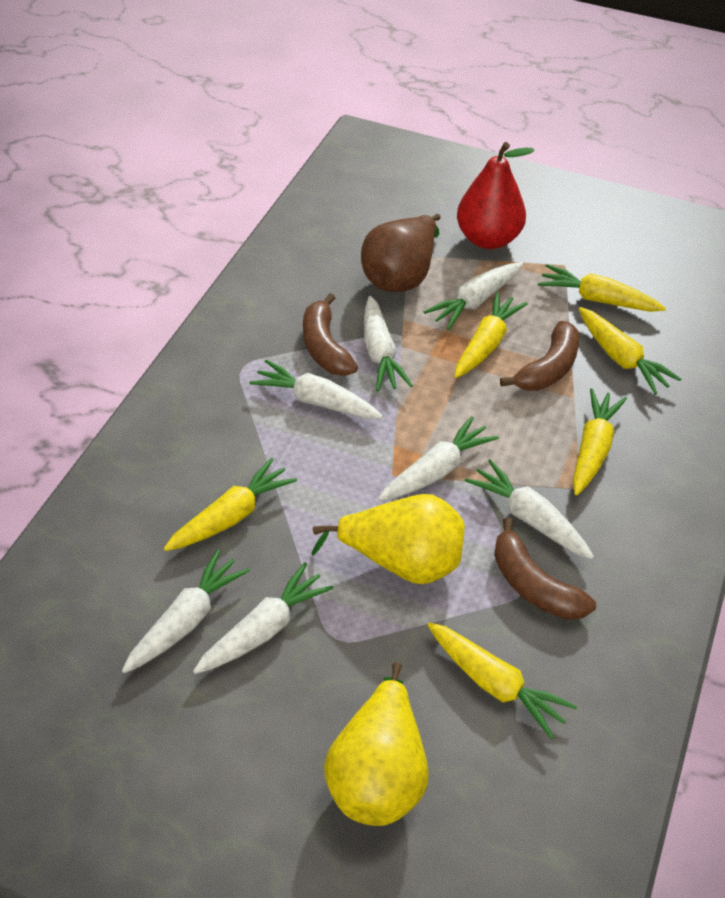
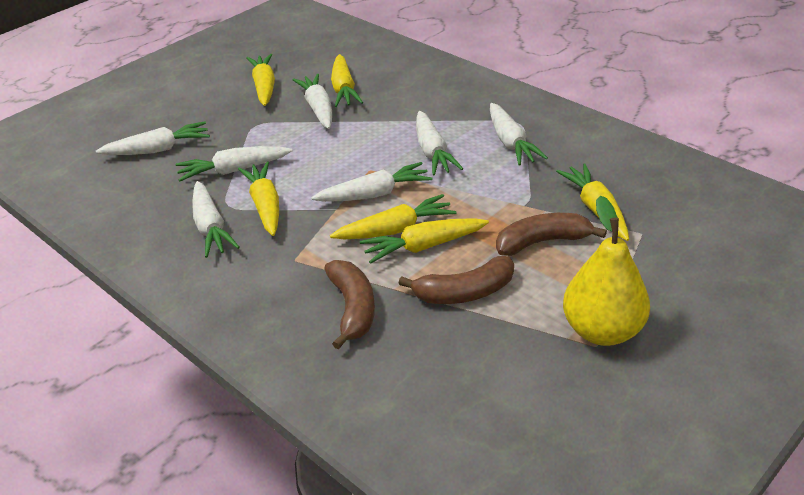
brown pear: 1 -> 0
red pear: 1 -> 0
yellow pear: 2 -> 1

